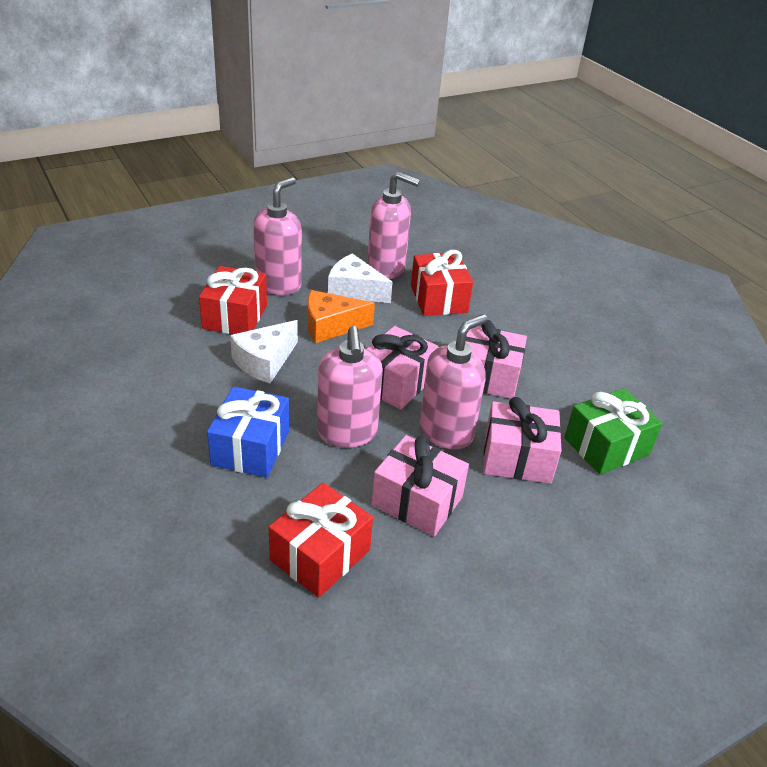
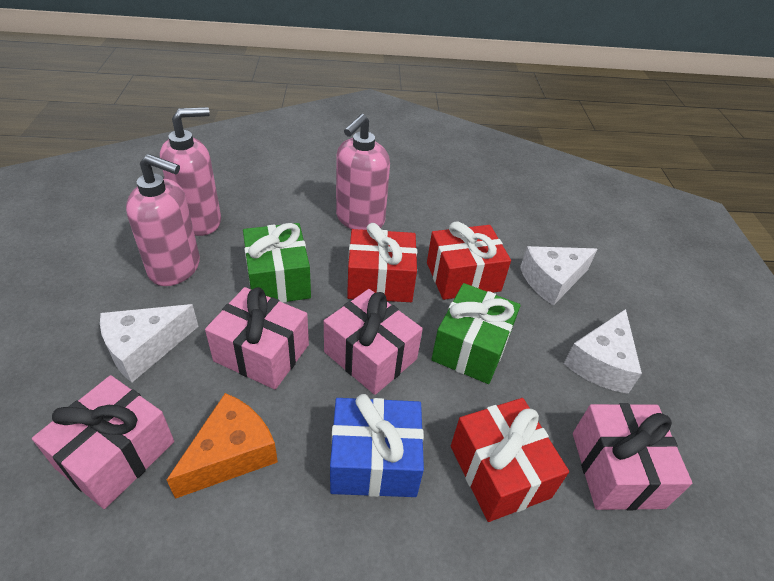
green gift: 1 -> 2
pink soap dispenser: 4 -> 3
white cheese: 2 -> 3

